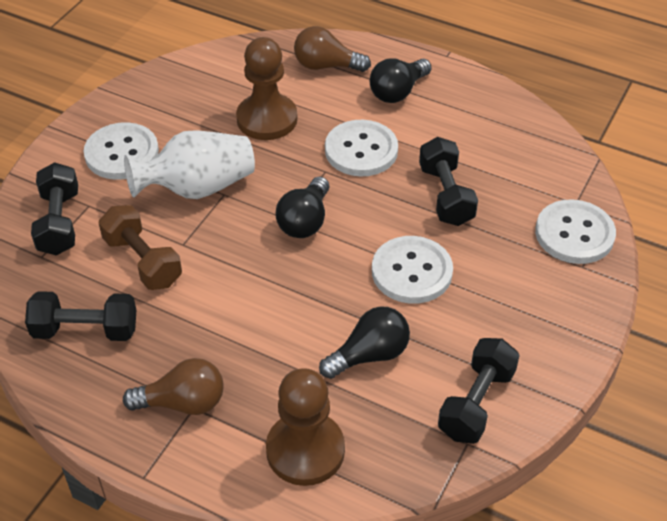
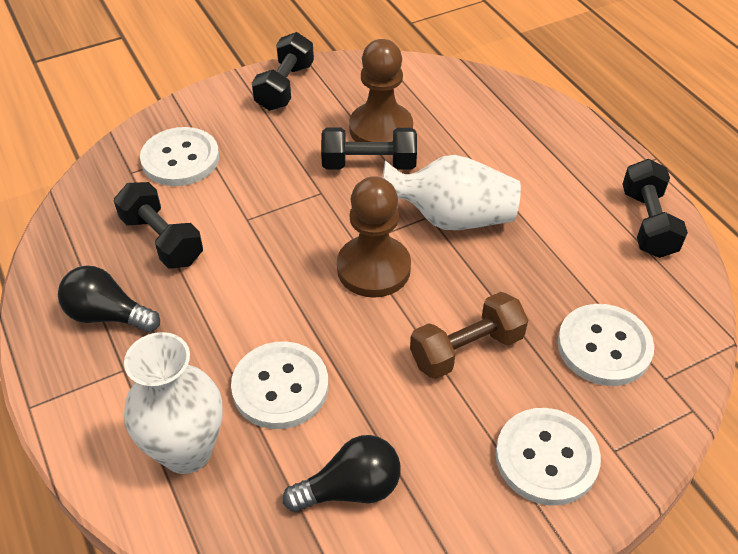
black light bulb: 3 -> 2
brown light bulb: 2 -> 0
white vase: 1 -> 2

